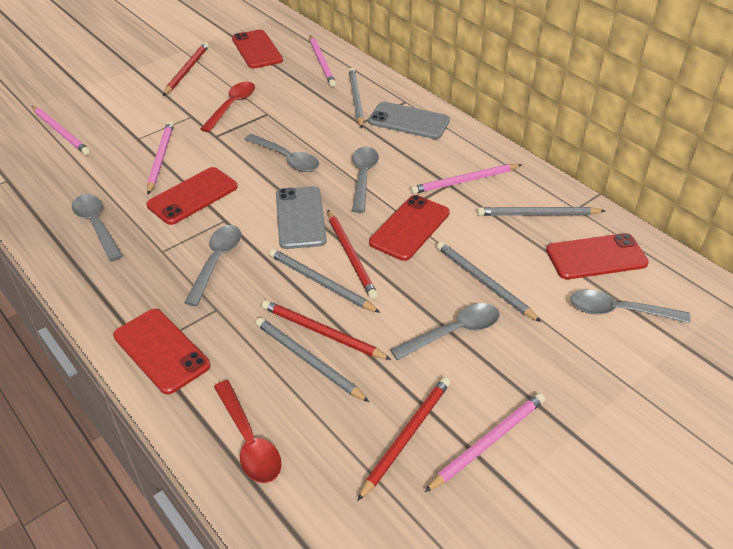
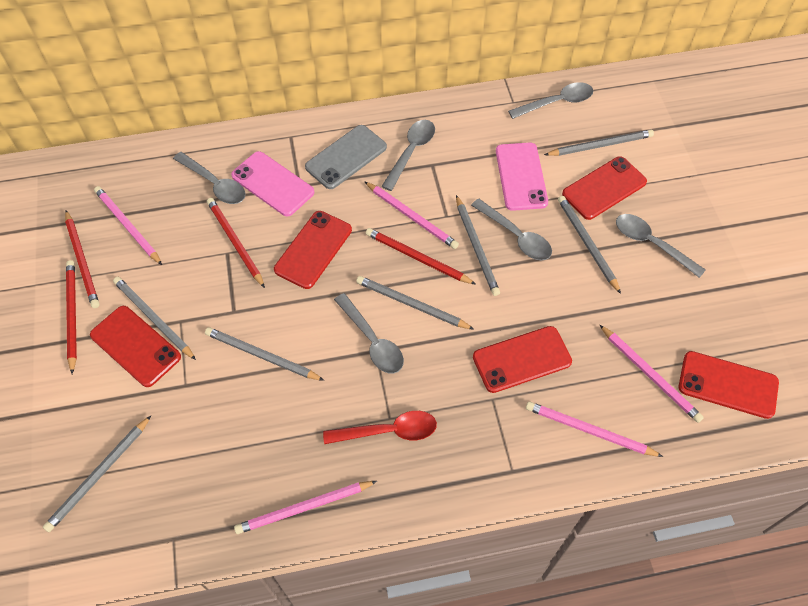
grey pencil: 5 -> 7
grey phone: 2 -> 1
pink phone: 0 -> 2
red spoon: 2 -> 1

